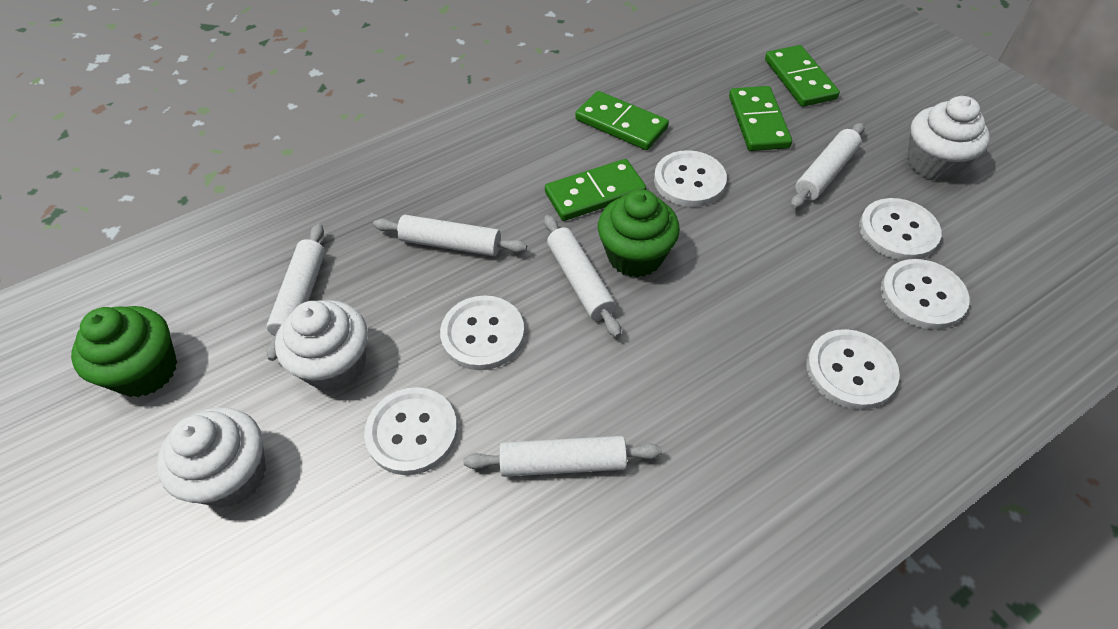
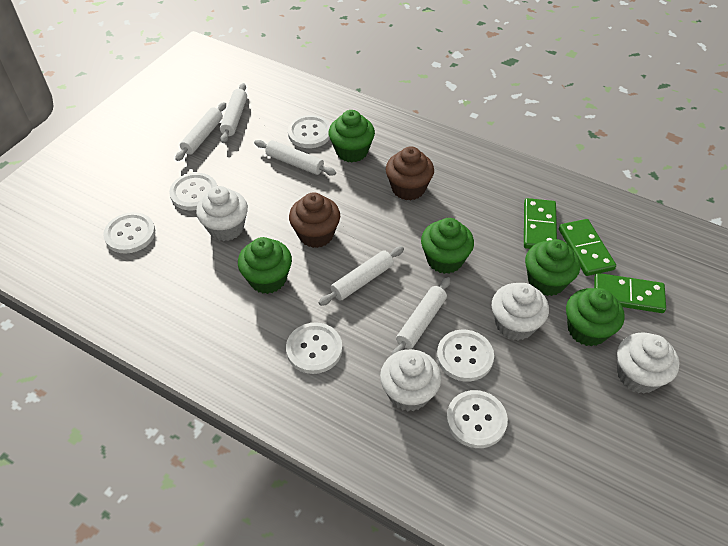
brown cupcake: 0 -> 2
green cupcake: 2 -> 5
green domino: 4 -> 3
white cupcake: 3 -> 4

